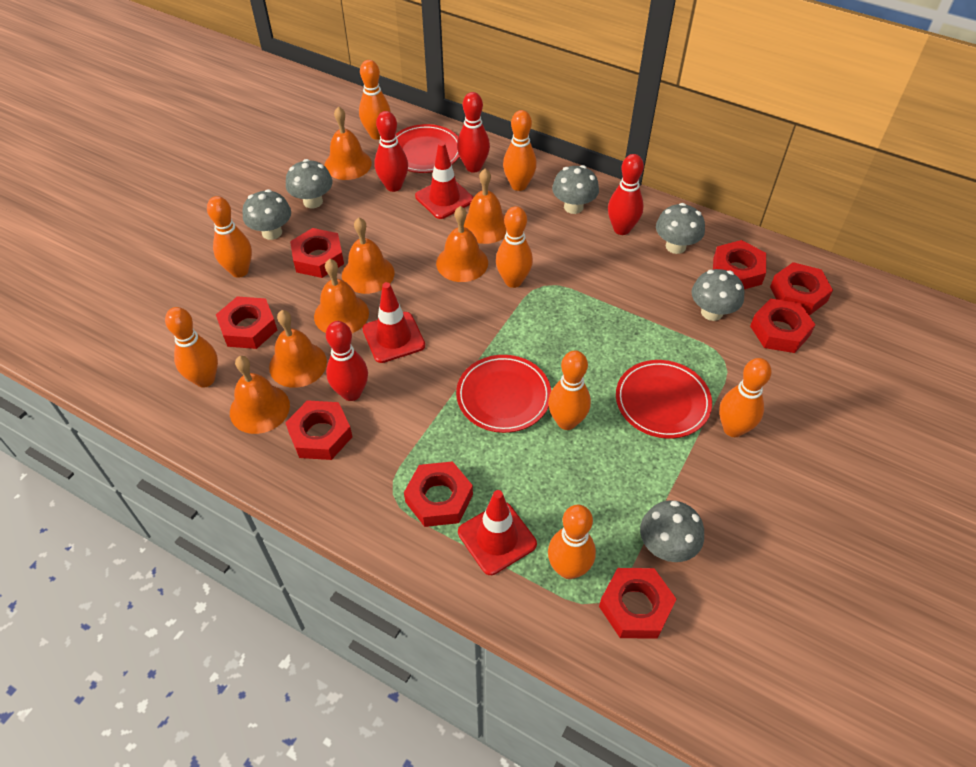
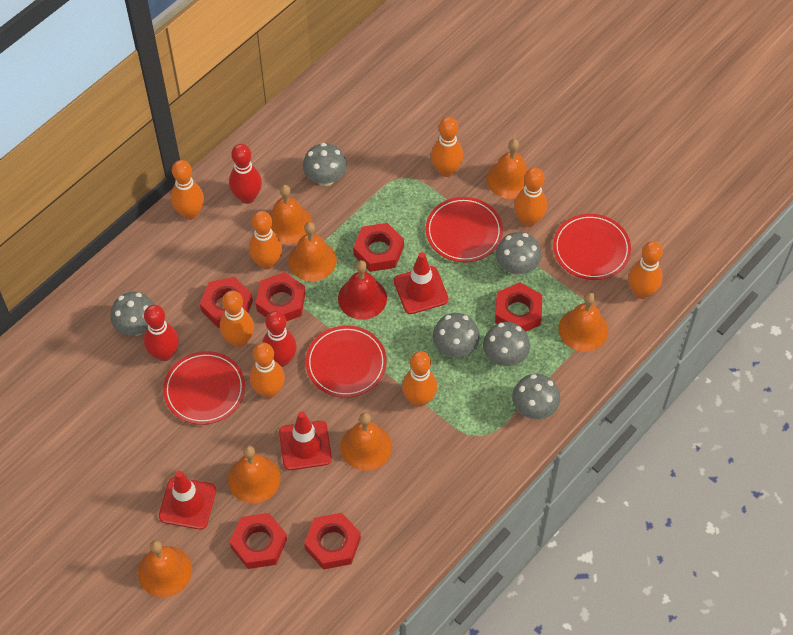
red bell: 0 -> 1
red bowling pin: 4 -> 3
red nut: 8 -> 6
red plate: 3 -> 4

